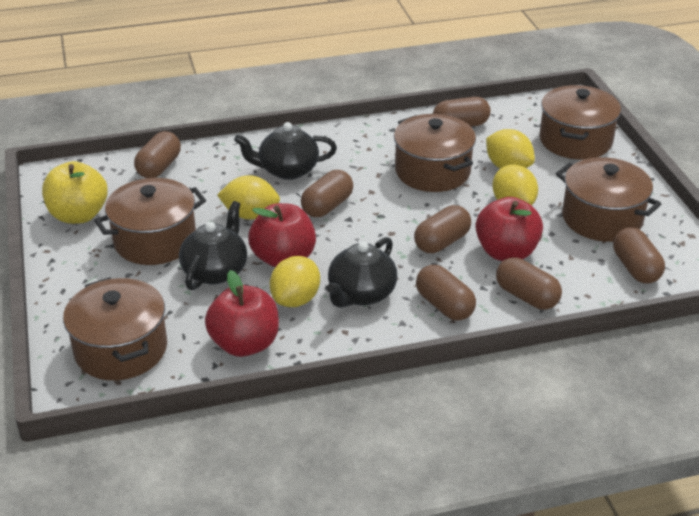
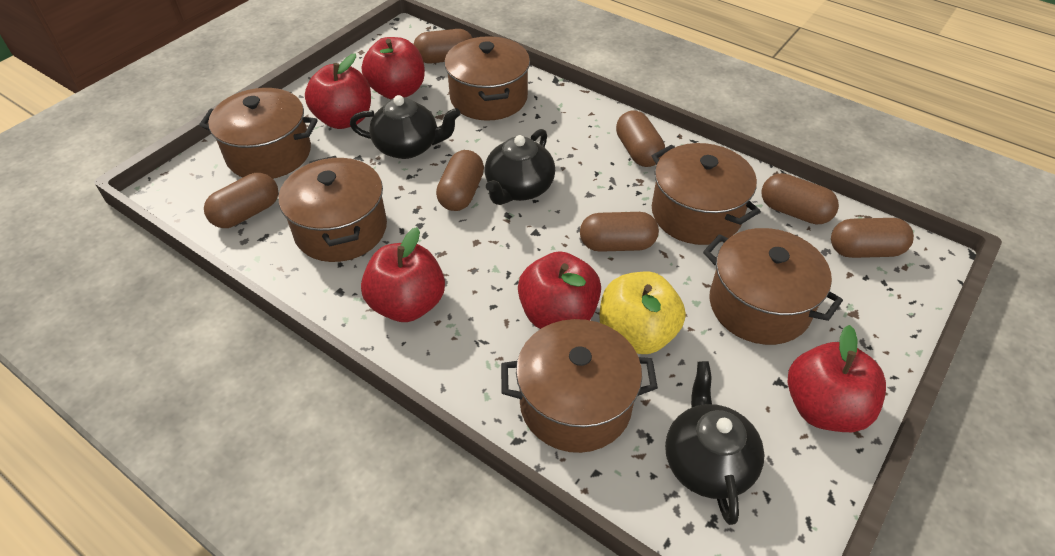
brown pot: 5 -> 6
red apple: 3 -> 5
yellow lemon: 4 -> 0

